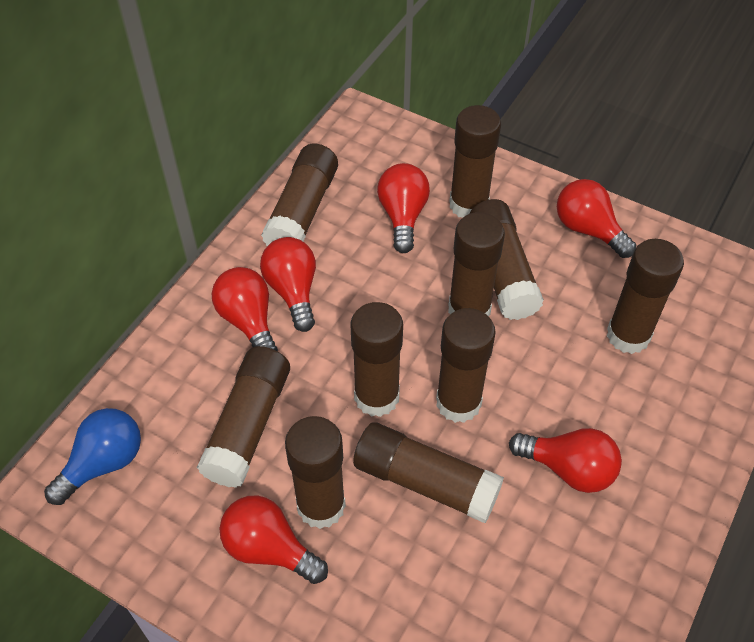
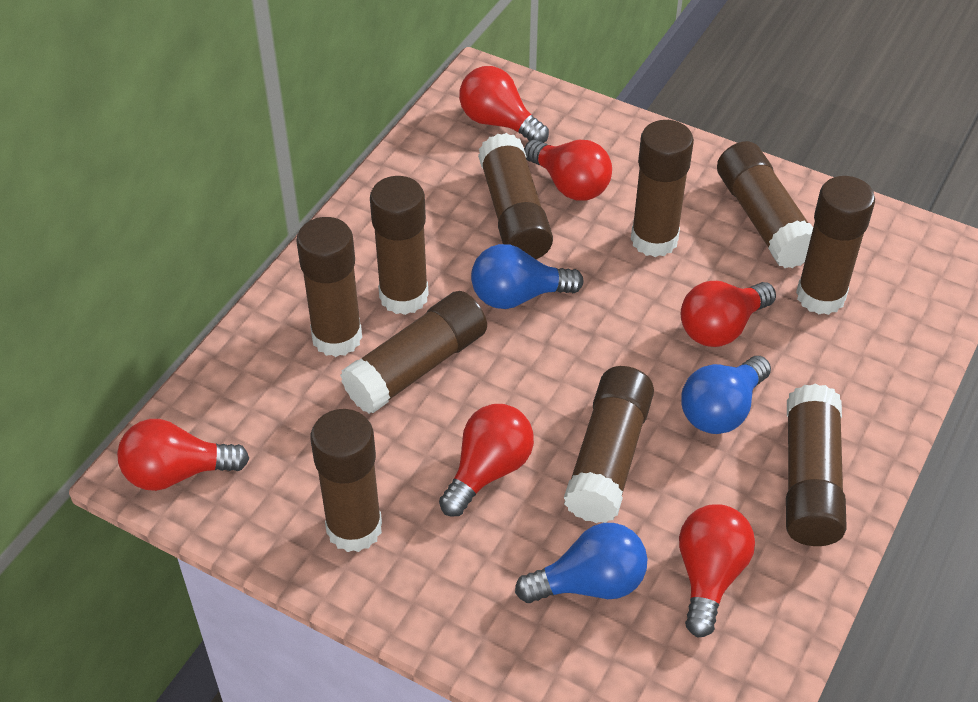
blue light bulb: 1 -> 3

